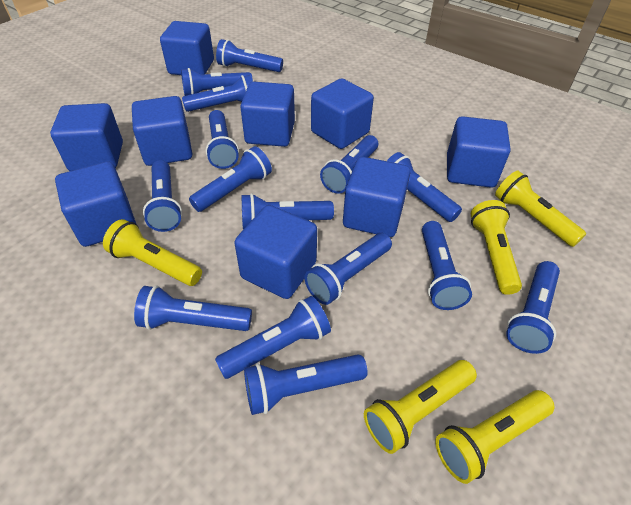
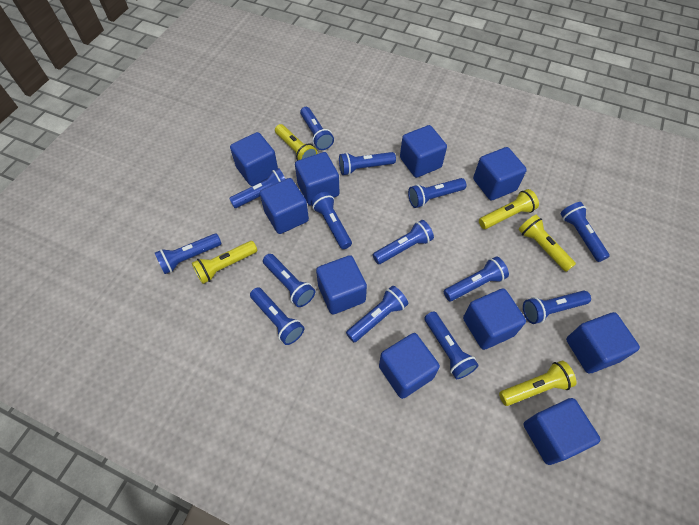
blue cube: 9 -> 10
blue flashlight: 15 -> 14

